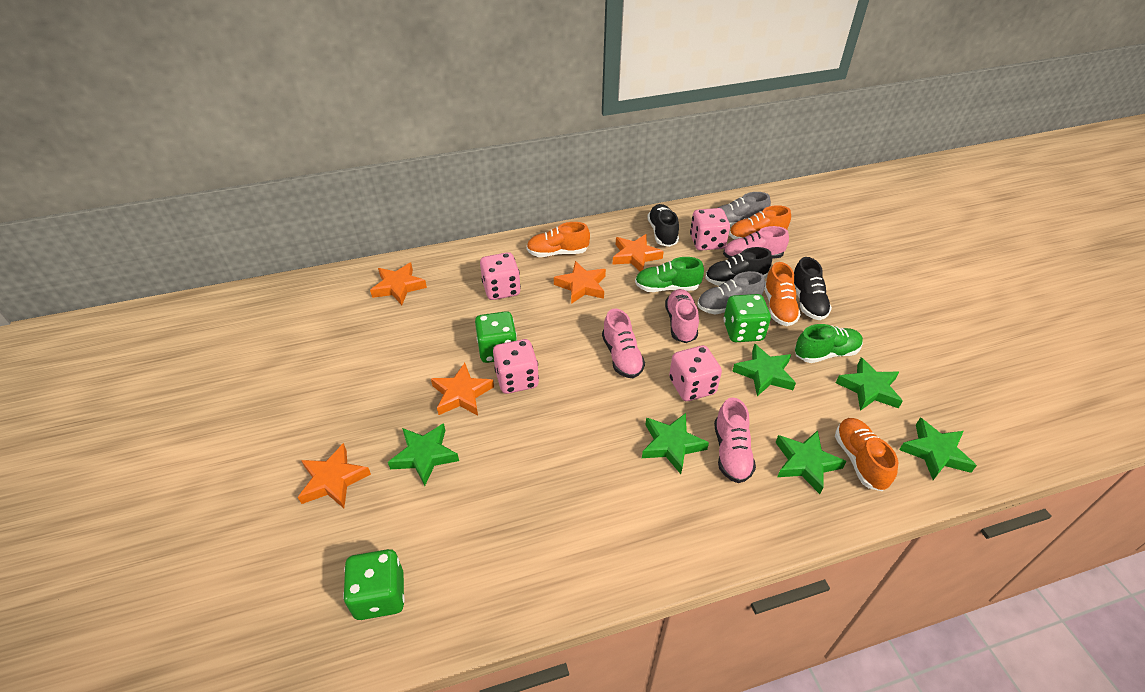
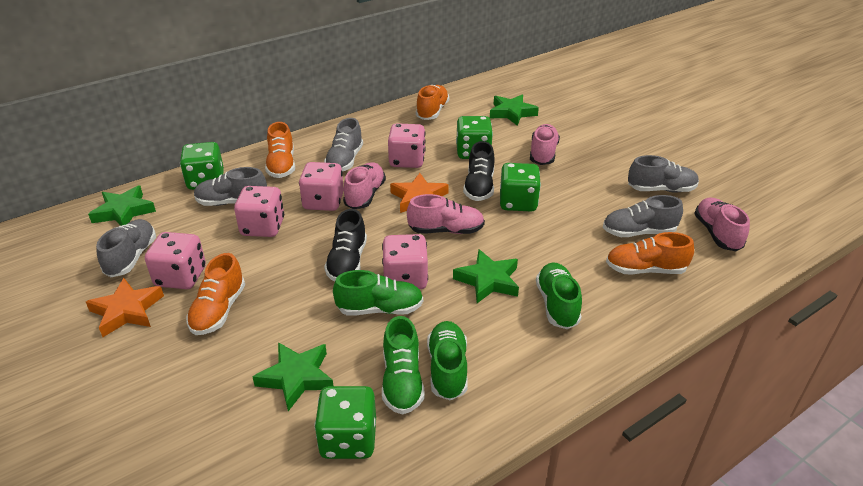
black shoe: 3 -> 2
green dice: 3 -> 4
green shoe: 2 -> 4
green star: 6 -> 4
grey shoe: 2 -> 5
orange star: 5 -> 2
pink dice: 4 -> 5

